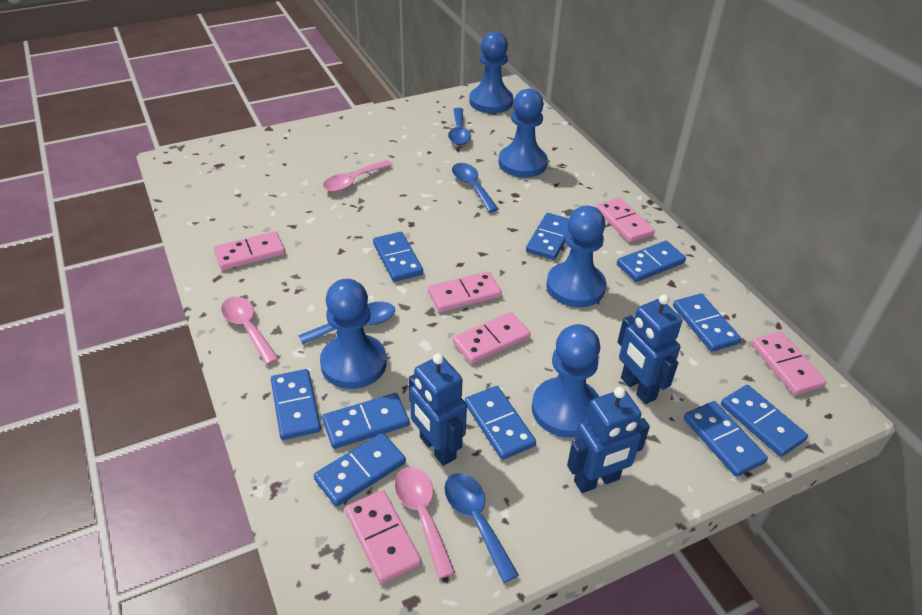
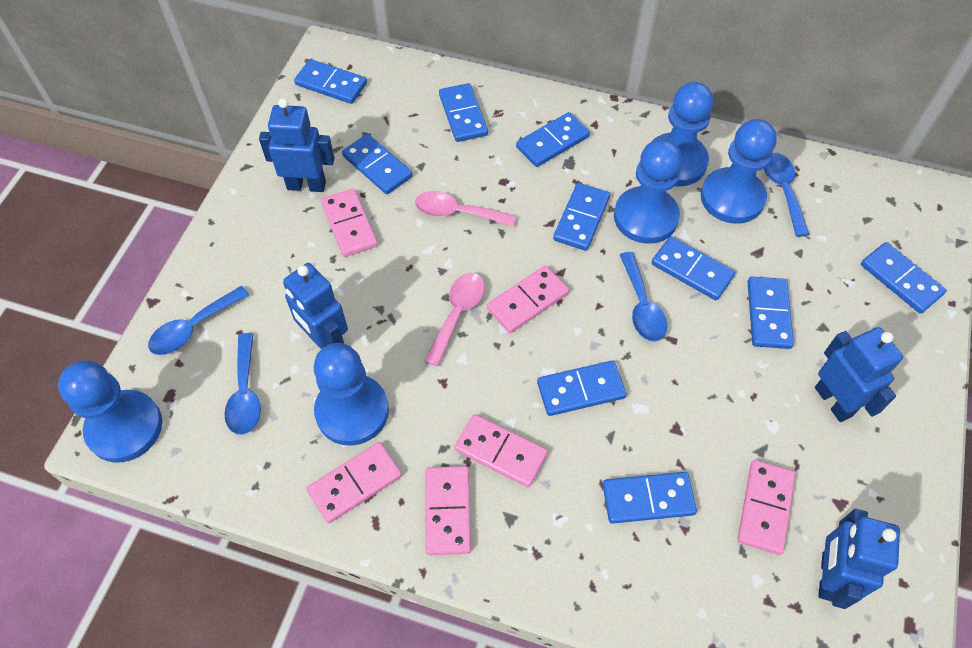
blue robot: 3 -> 4
pink spoon: 3 -> 2

